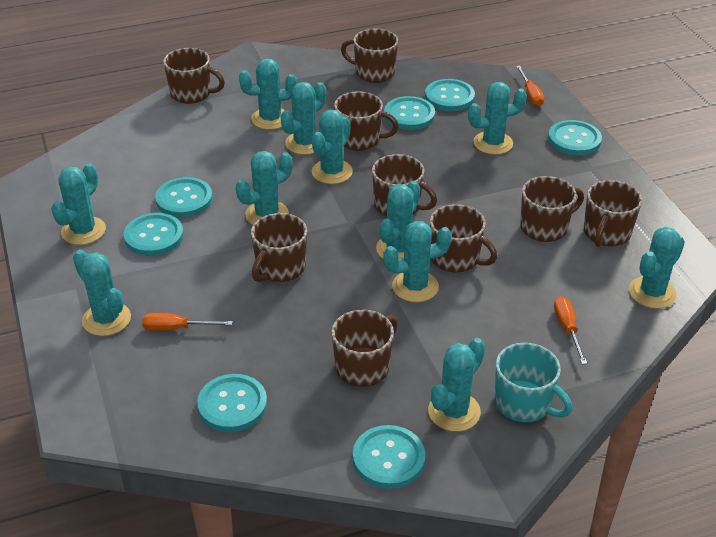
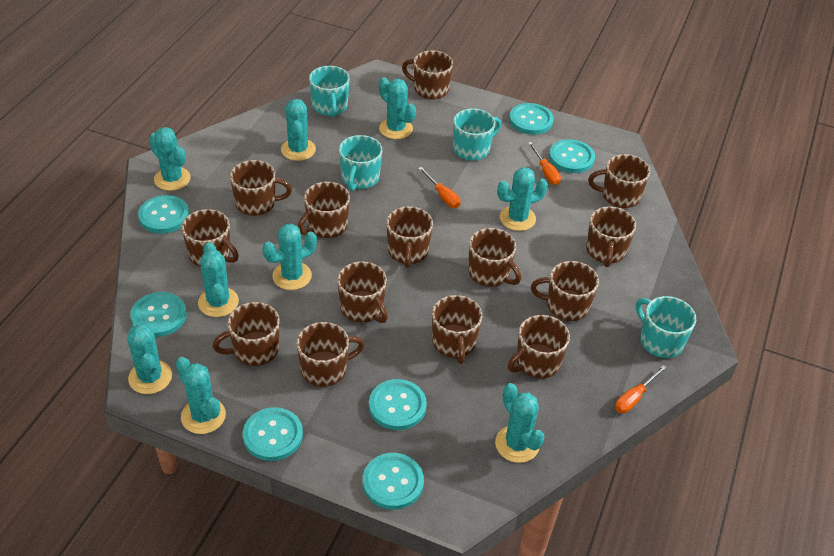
brown mug: 9 -> 14
turquoise cactus: 11 -> 9
turquoise mug: 1 -> 4

